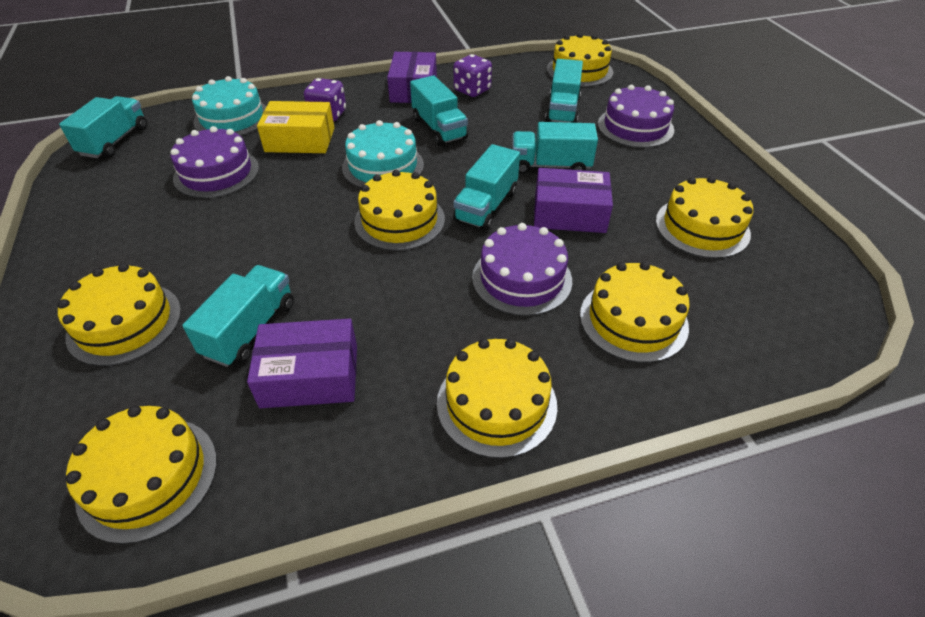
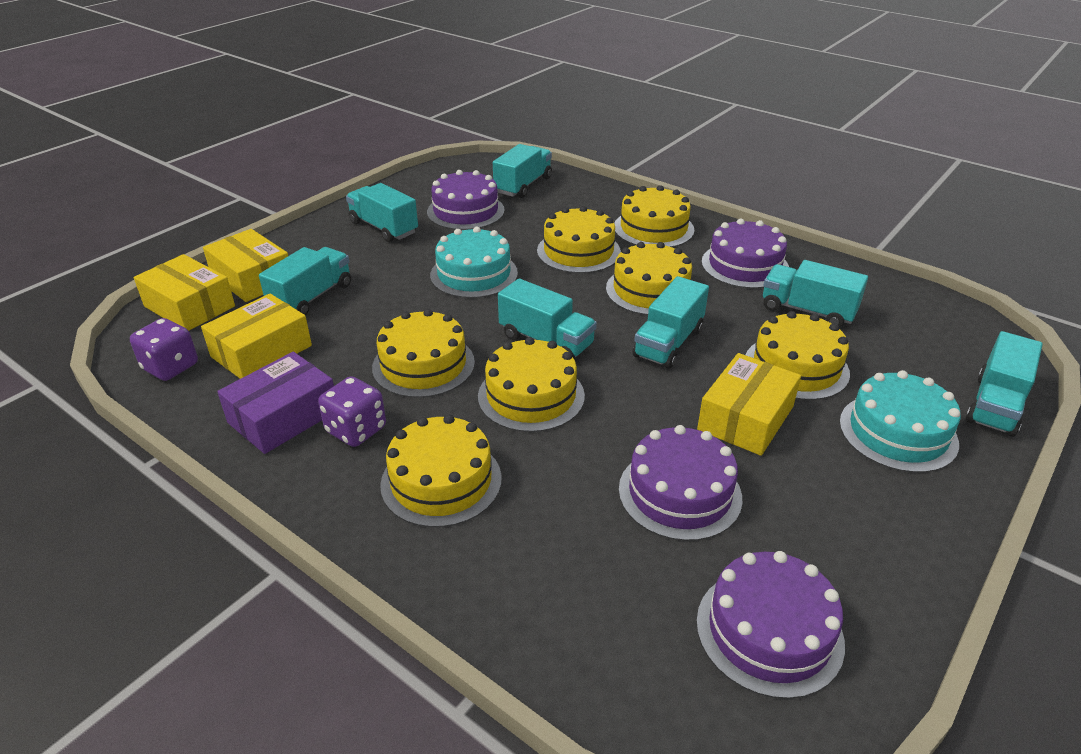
purple box: 3 -> 1
purple cake: 3 -> 4
turquoise truck: 6 -> 7
yellow box: 1 -> 4

